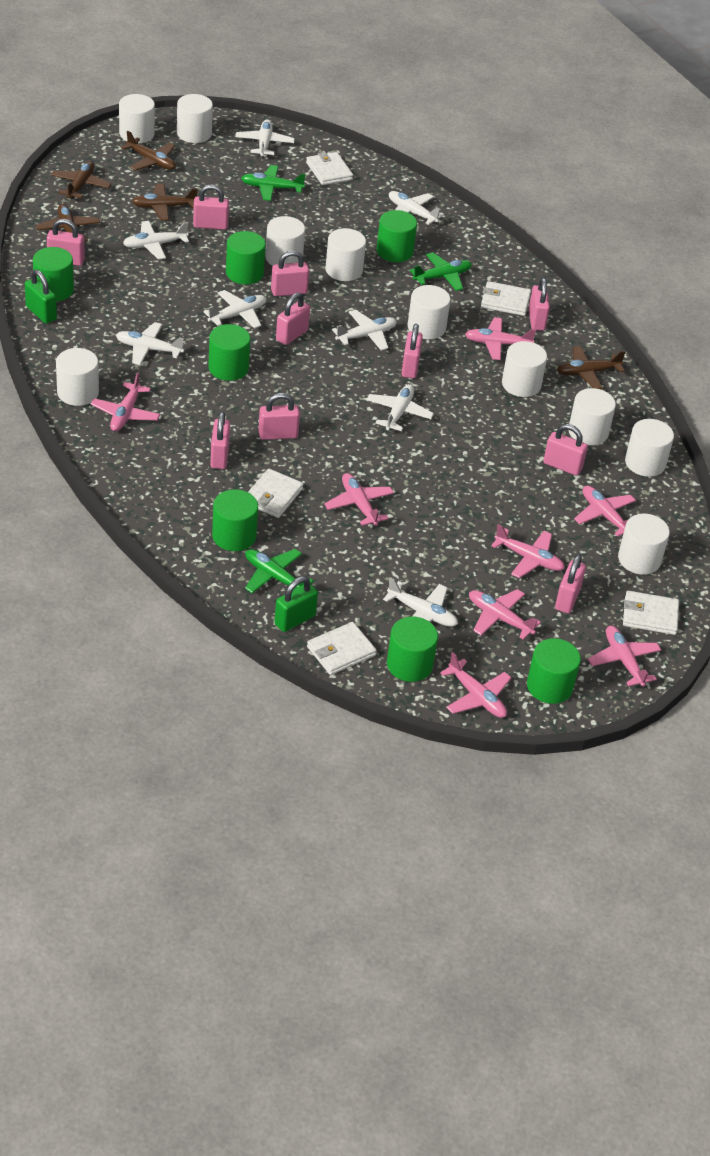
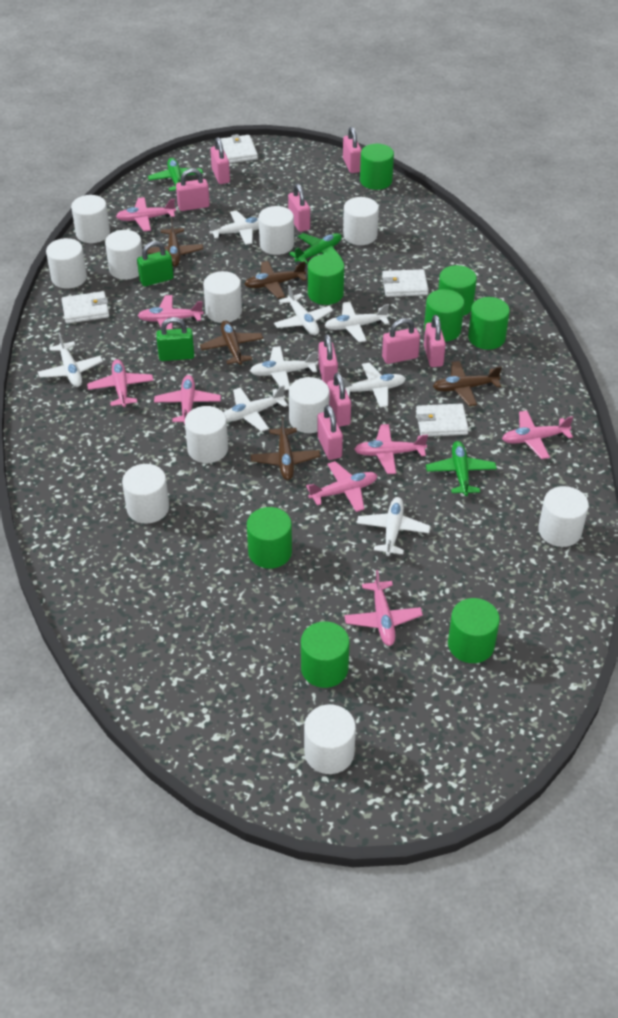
green cylinder: 7 -> 8
pink padlock: 10 -> 9
white cylinder: 10 -> 11
white wallet: 5 -> 4

